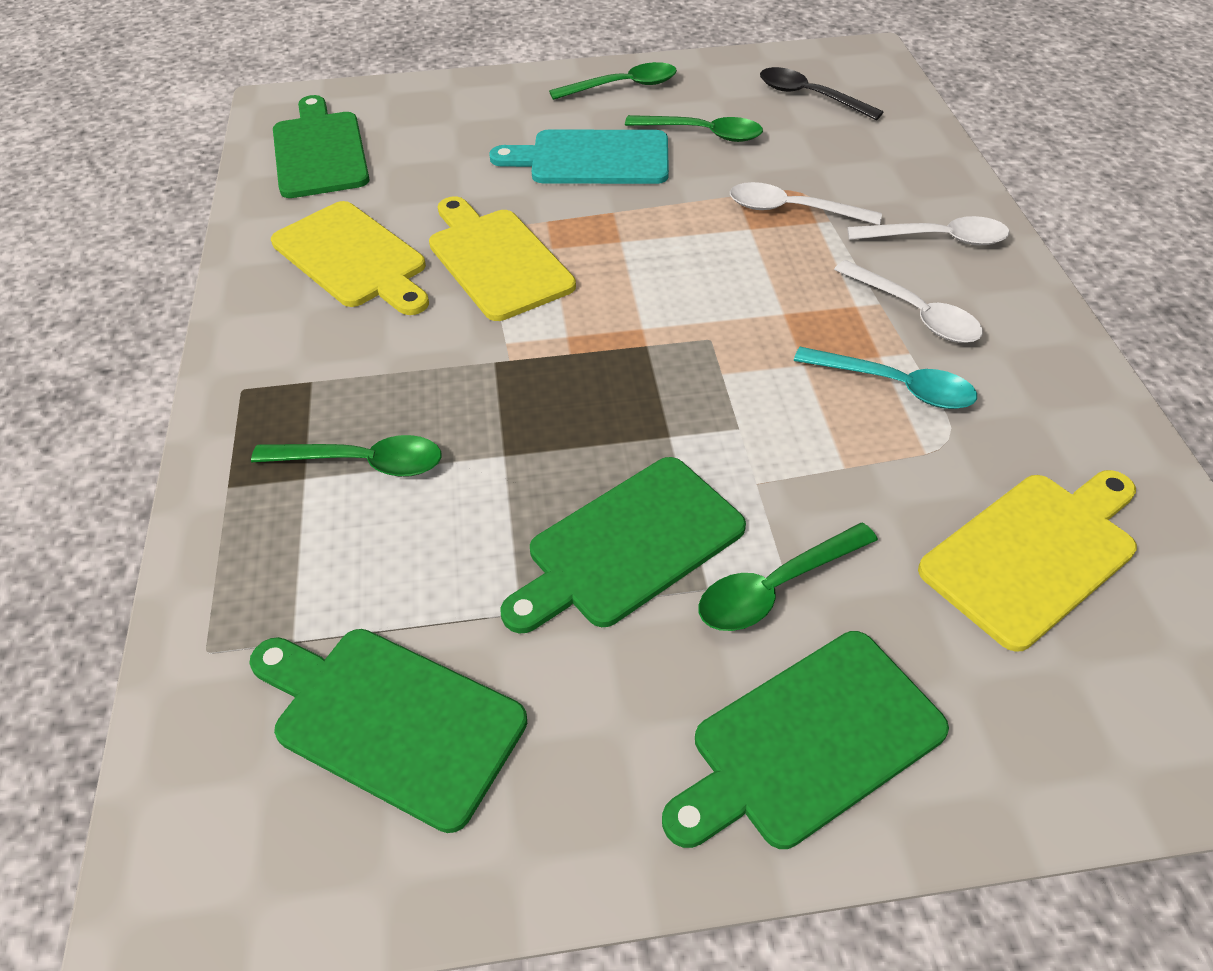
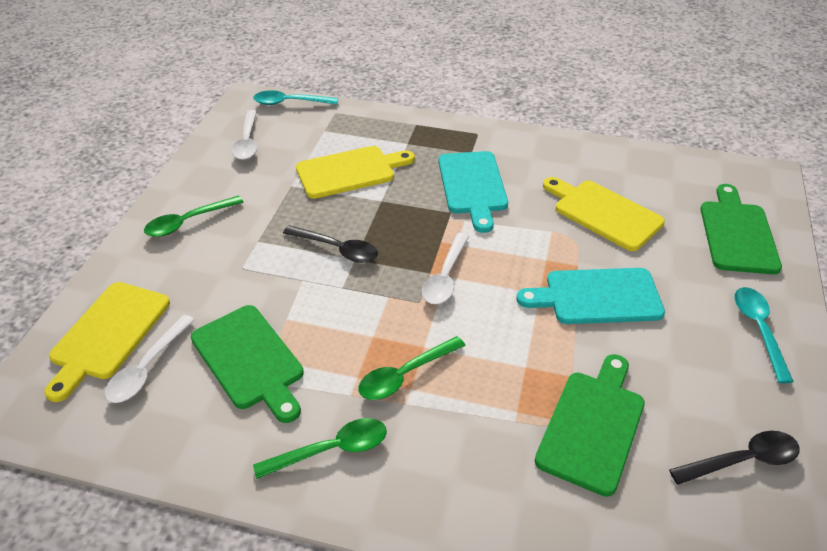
black spoon: 1 -> 2
green cutting board: 4 -> 3
green spoon: 4 -> 3
turquoise cutting board: 1 -> 2
turquoise spoon: 1 -> 2

